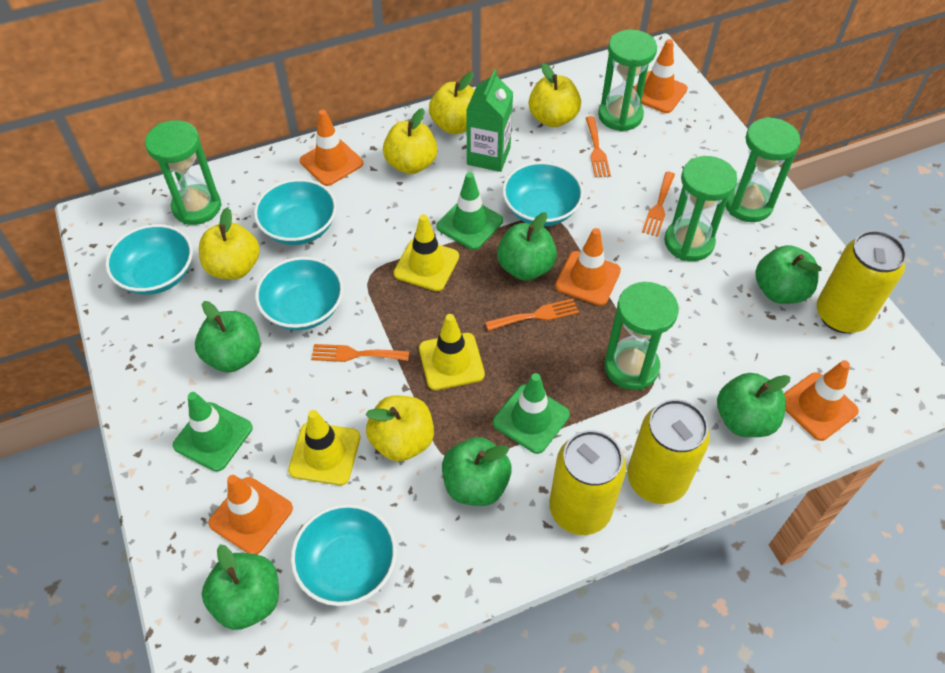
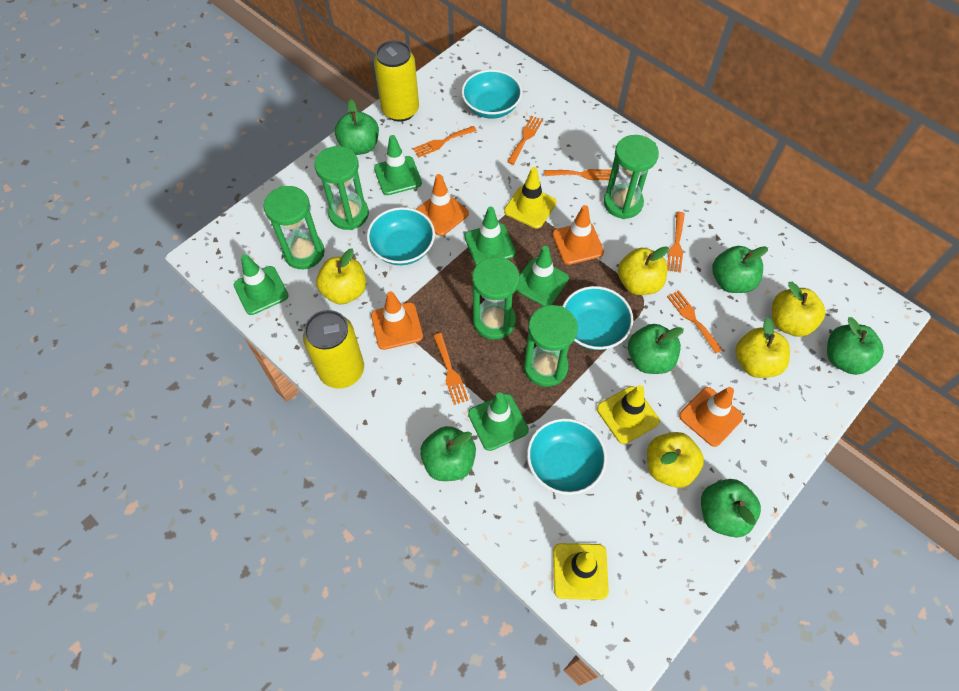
green carton: 1 -> 0
green traffic cone: 3 -> 5
orange fork: 4 -> 6
orange traffic cone: 5 -> 4
turquoise bowl: 5 -> 4
yellow can: 3 -> 2

